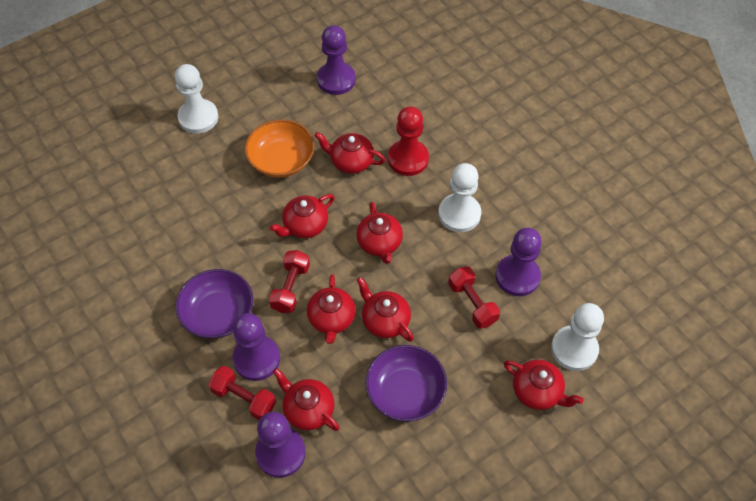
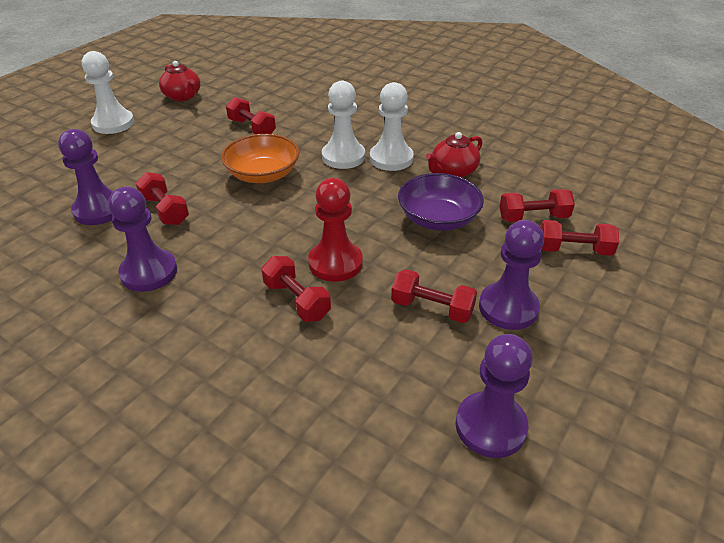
purple bowl: 2 -> 1
red dumbbell: 3 -> 6
red teapot: 7 -> 2

